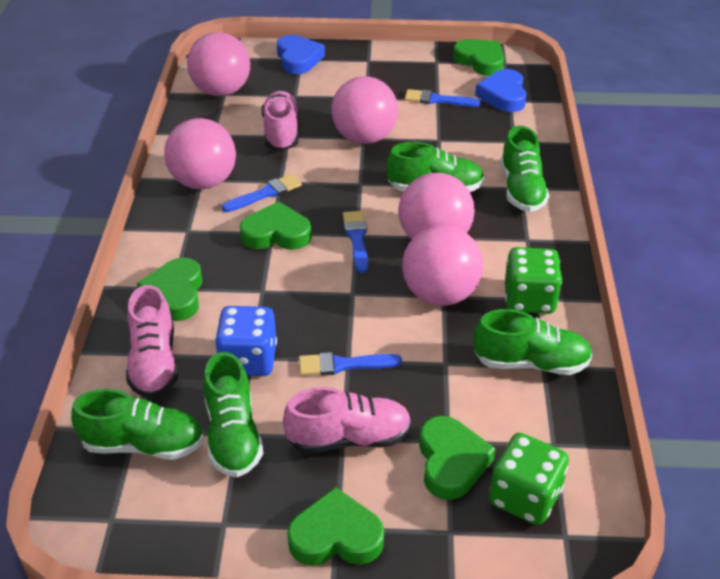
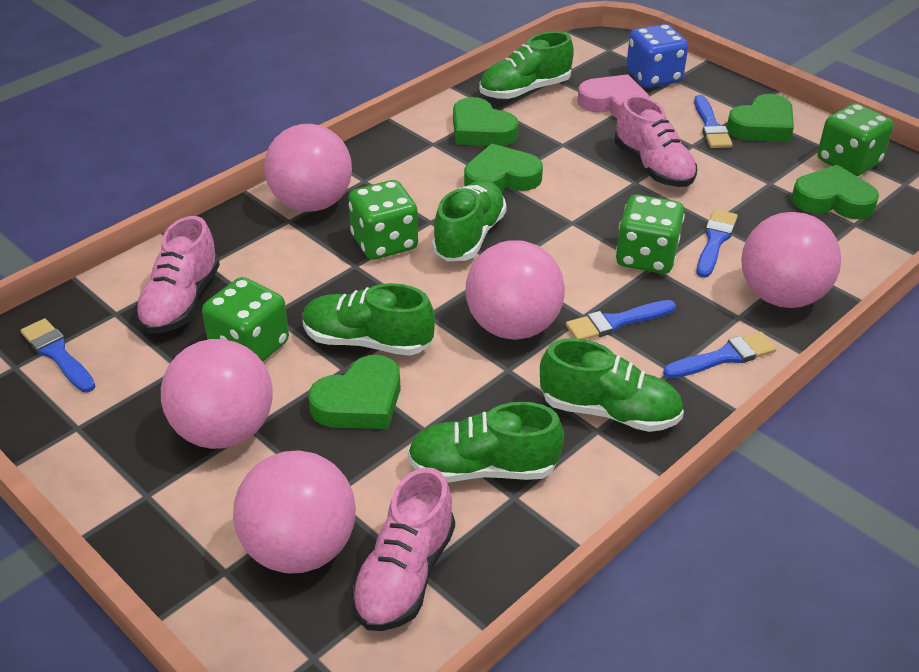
blue brush: 4 -> 5
blue heart: 2 -> 0
green dice: 2 -> 4
pink heart: 0 -> 1

